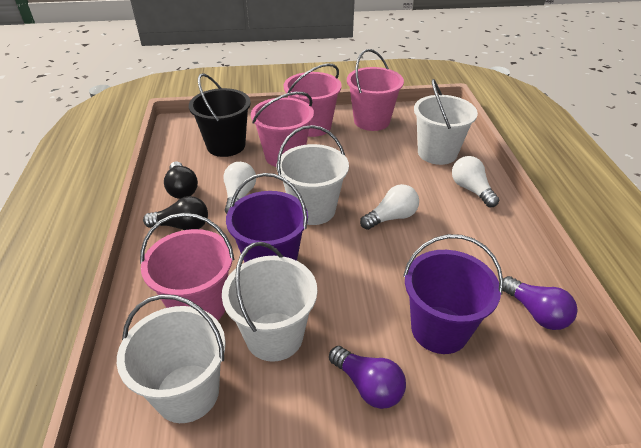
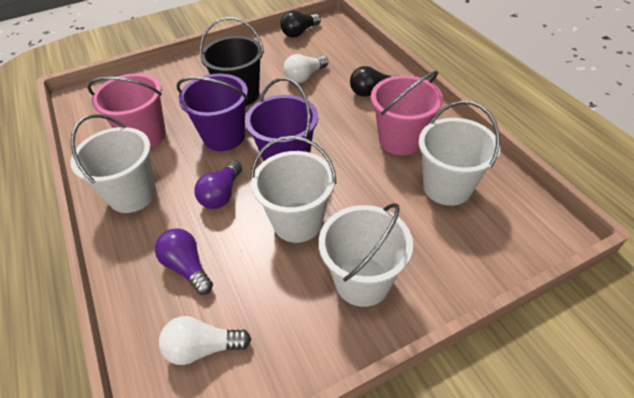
pink bucket: 4 -> 2
white light bulb: 3 -> 2

